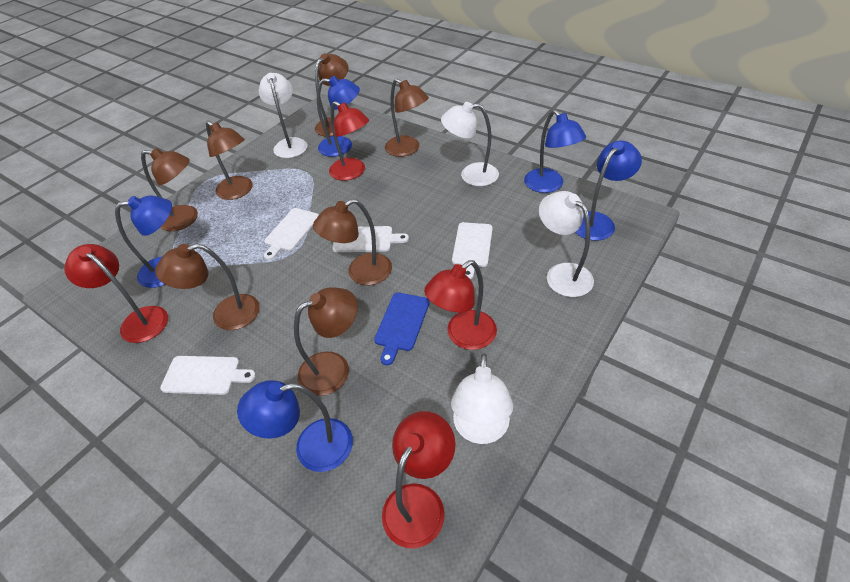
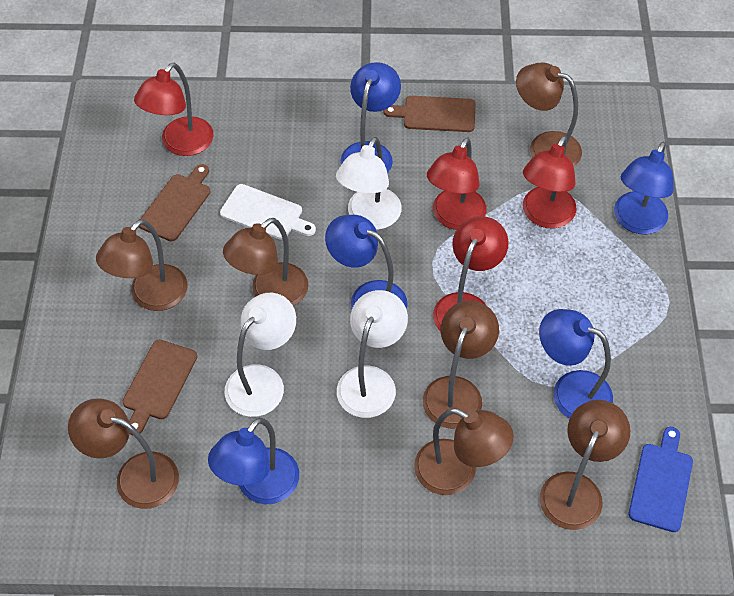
brown cutting board: 0 -> 3
white cutting board: 4 -> 1
white lamp: 4 -> 3

